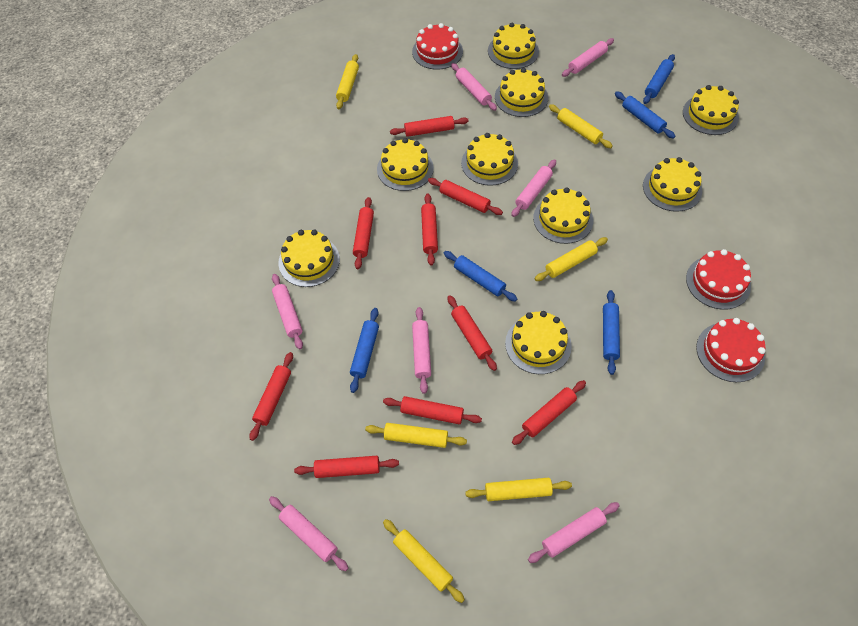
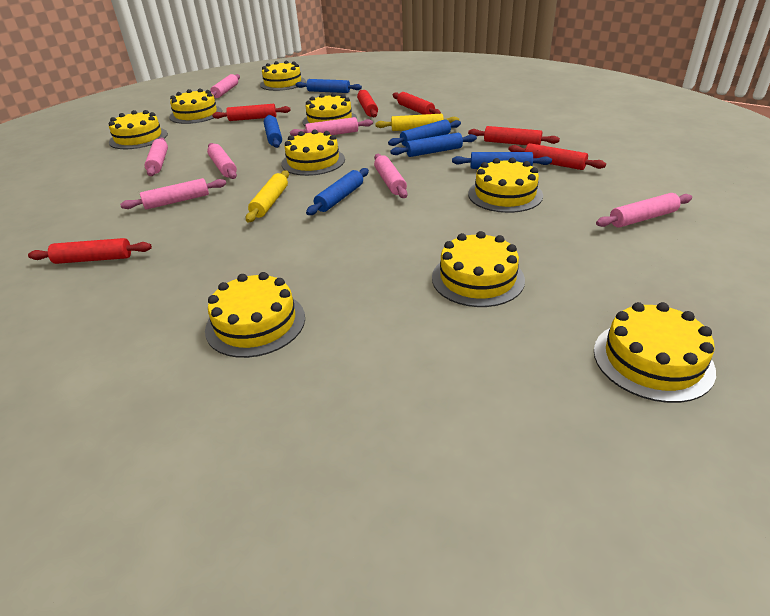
blue rolling pin: 5 -> 6
red cake: 3 -> 0
red rolling pin: 9 -> 6
yellow rolling pin: 6 -> 2

